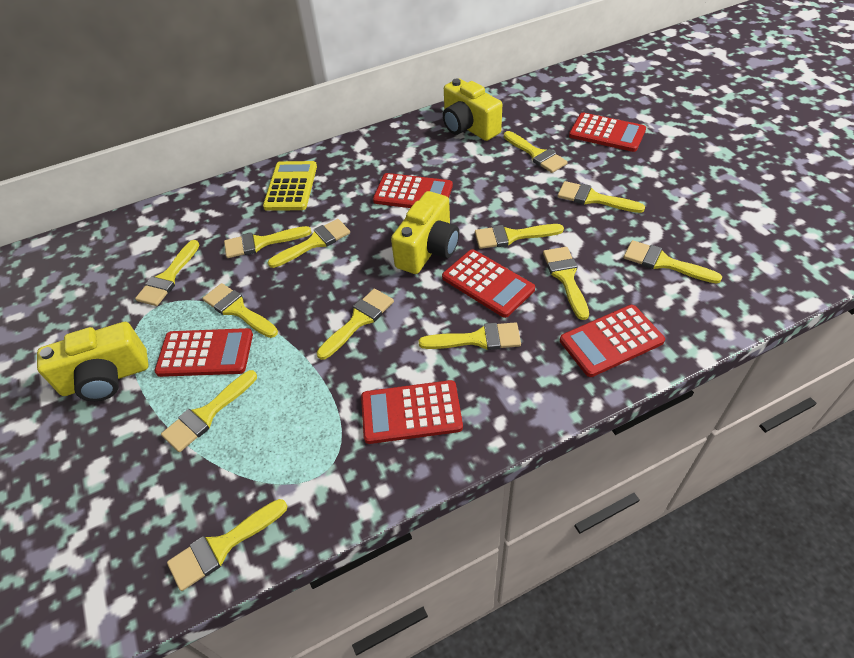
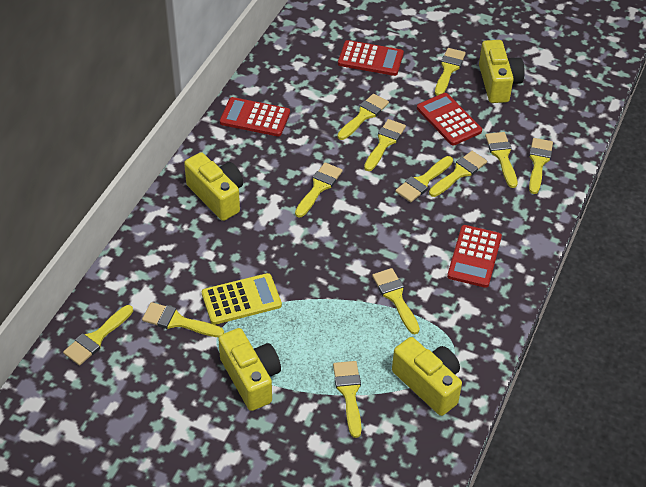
red calculator: 6 -> 4
yellow brush: 13 -> 12
yellow camera: 3 -> 4

